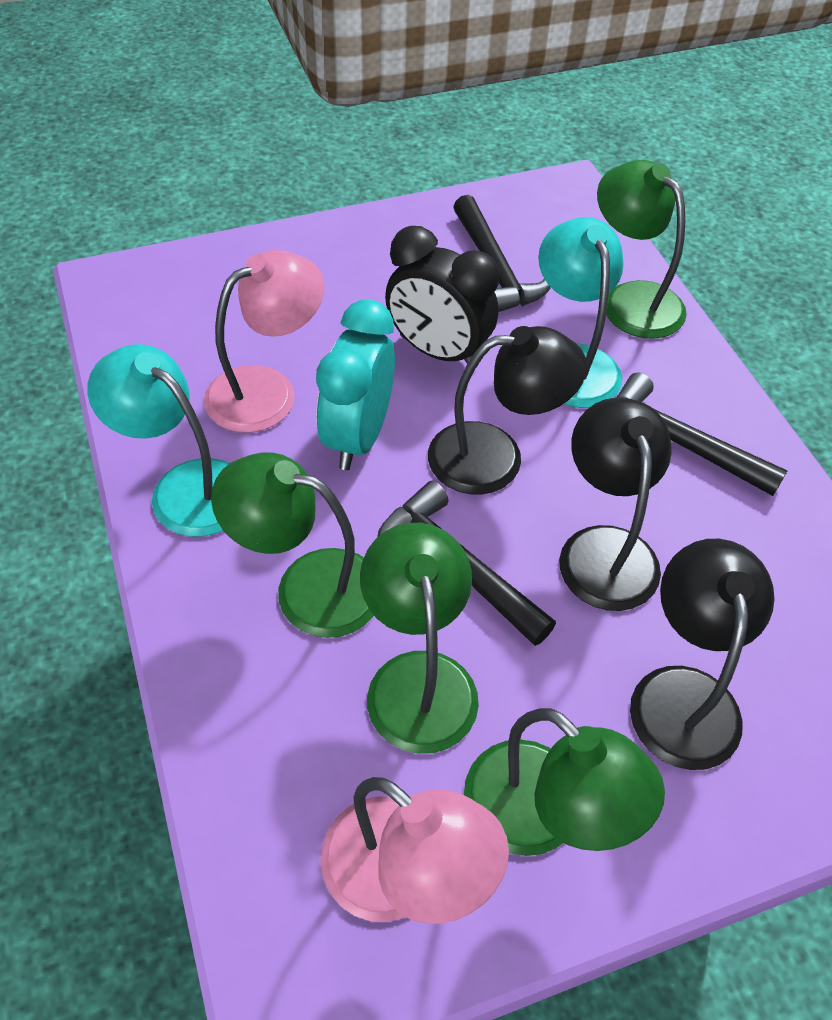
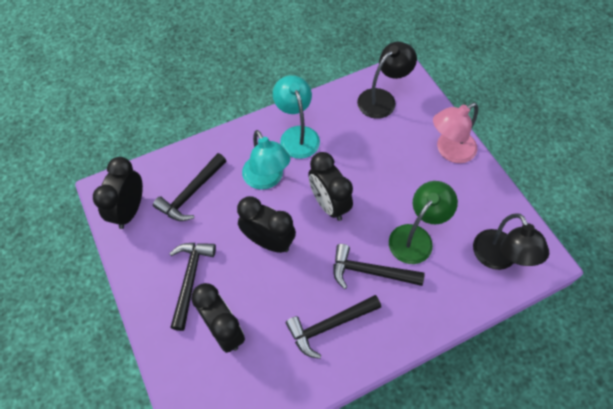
black clock: 1 -> 4
black hammer: 3 -> 4
black lamp: 3 -> 2
green lamp: 4 -> 1
pink lamp: 2 -> 1
turquoise clock: 1 -> 0

